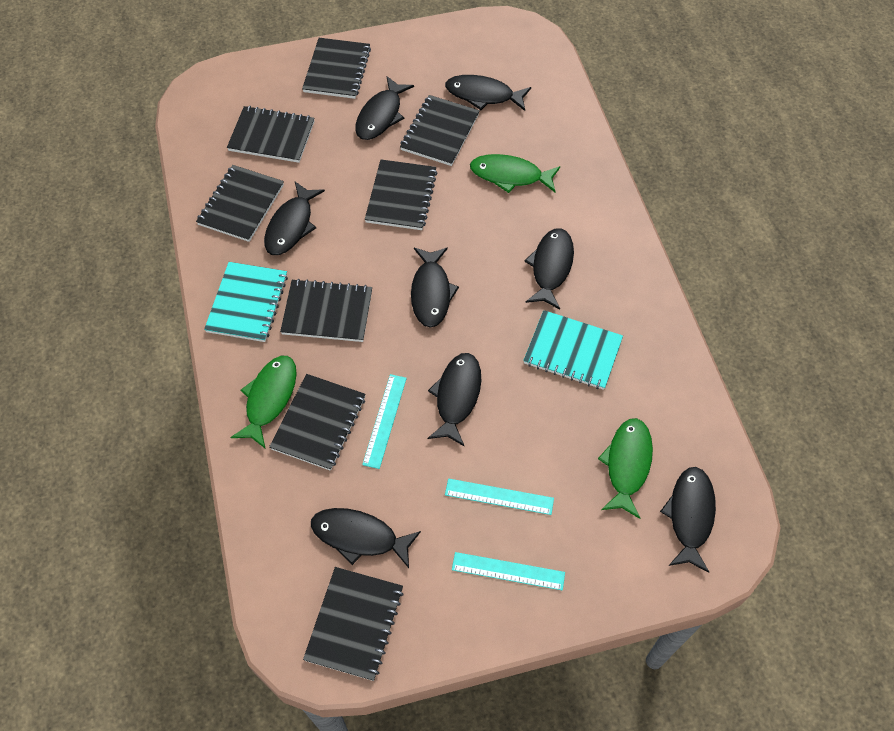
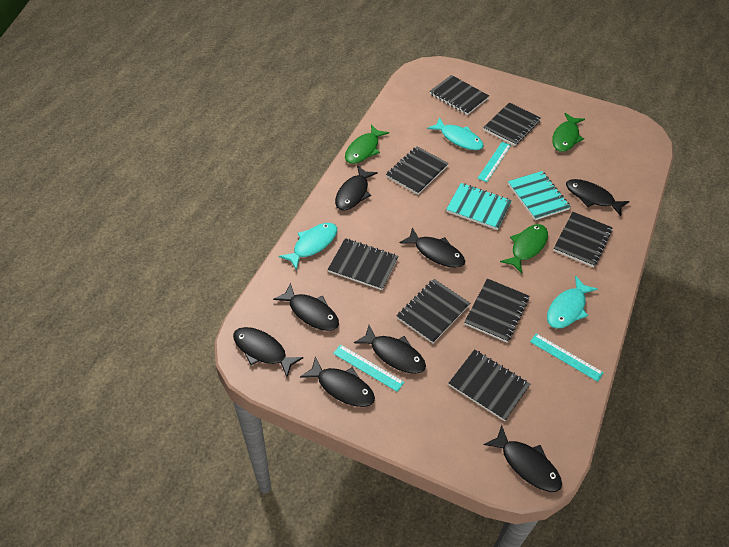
turquoise fish: 0 -> 3

